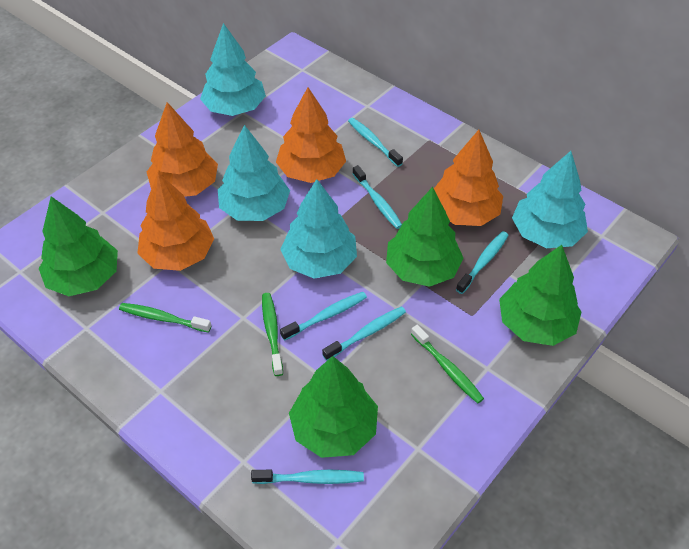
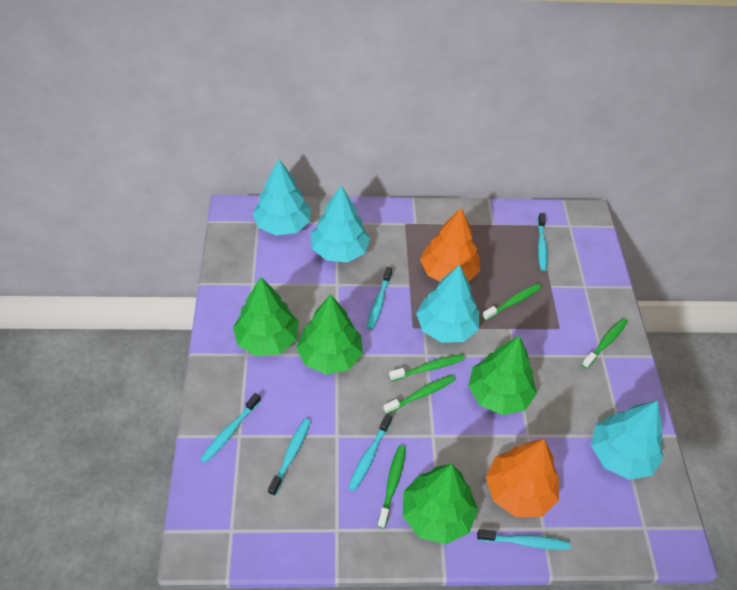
green toothbrush: 3 -> 5
orange tree: 4 -> 2

